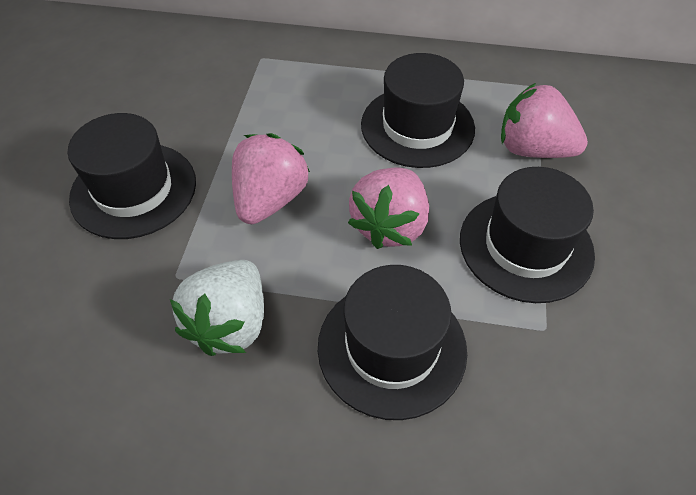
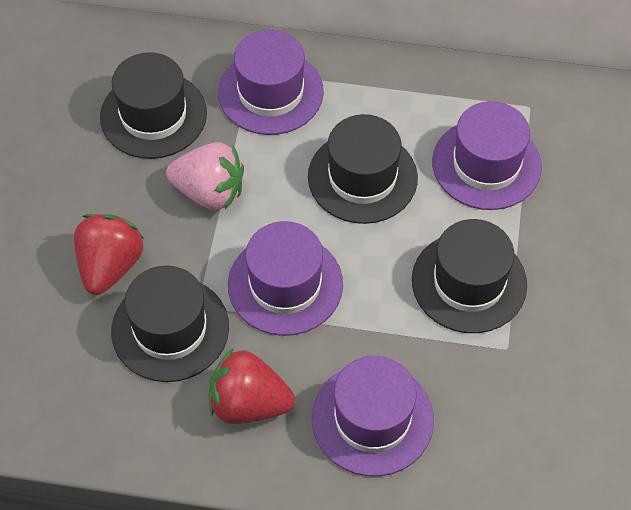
pink strawberry: 3 -> 1
purple hat: 0 -> 4
red strawberry: 0 -> 2
white strawberry: 1 -> 0

